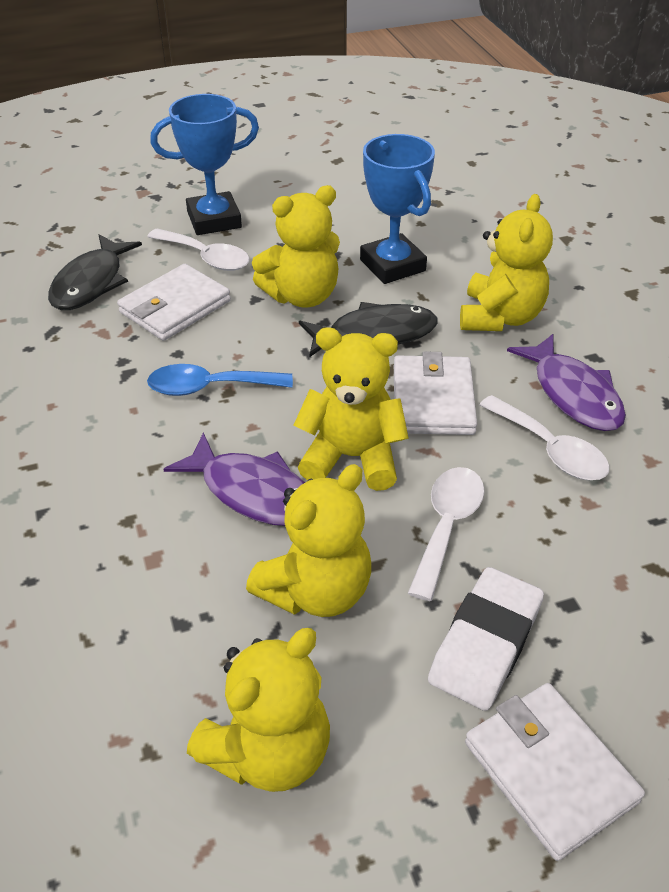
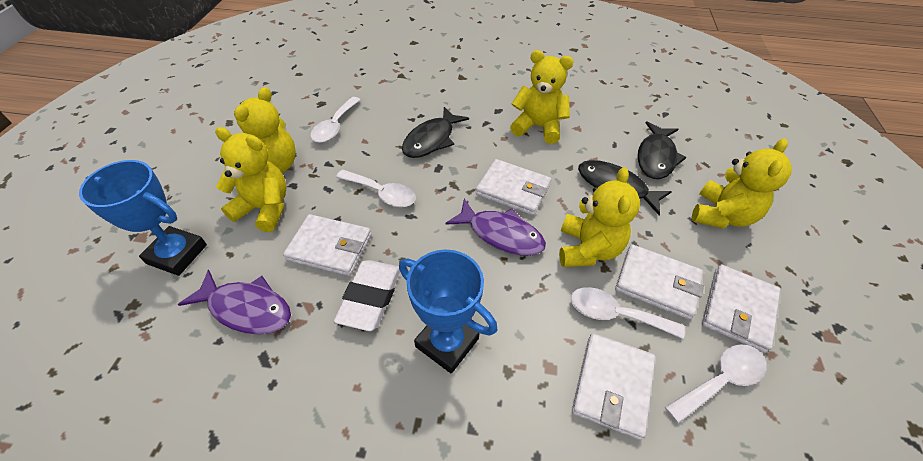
black fish: 2 -> 3
blue spoon: 1 -> 0
white spoon: 3 -> 4
white wallet: 3 -> 5

